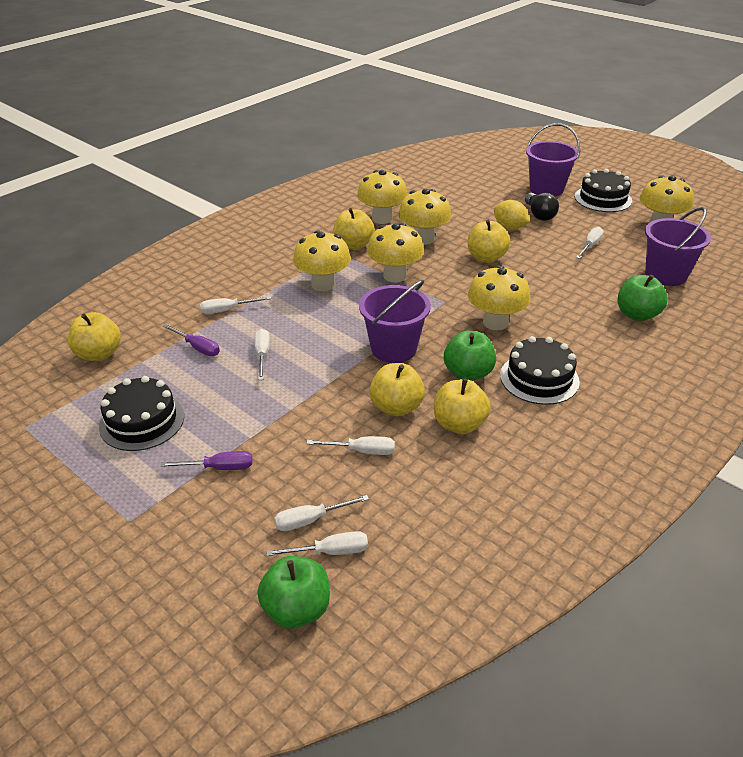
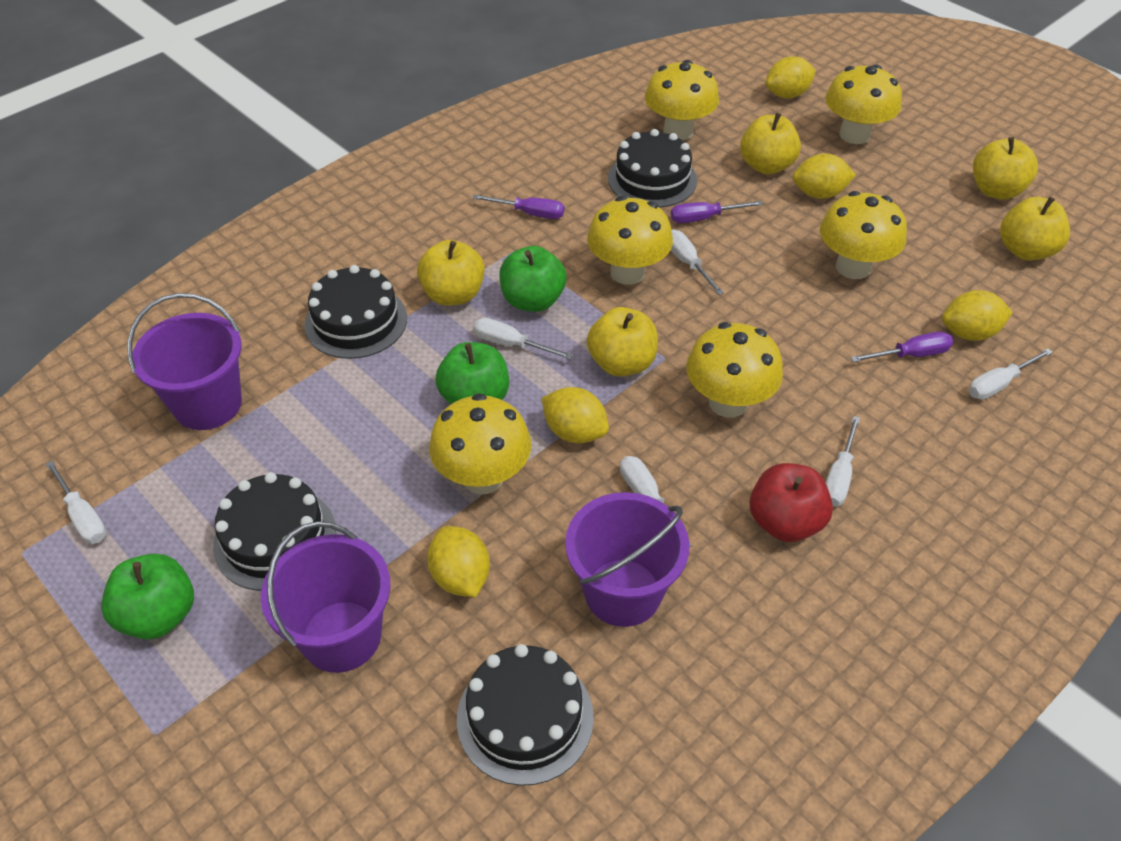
black cake: 3 -> 4
black light bulb: 1 -> 0
purple screwdriver: 2 -> 3
red apple: 0 -> 1
yellow lemon: 1 -> 5

